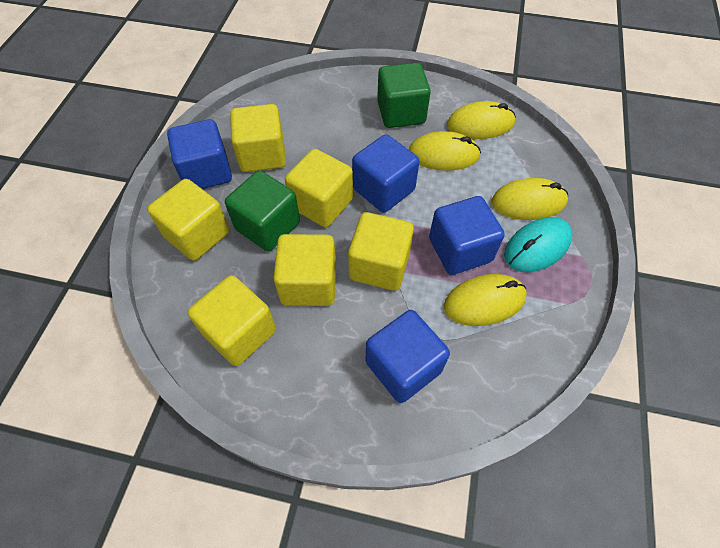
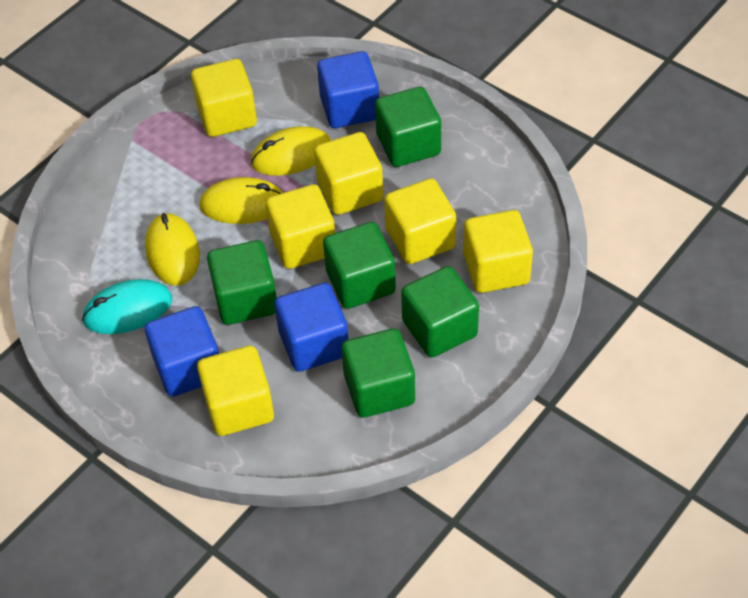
blue cube: 4 -> 3
green cube: 2 -> 5
yellow mouse: 4 -> 3

